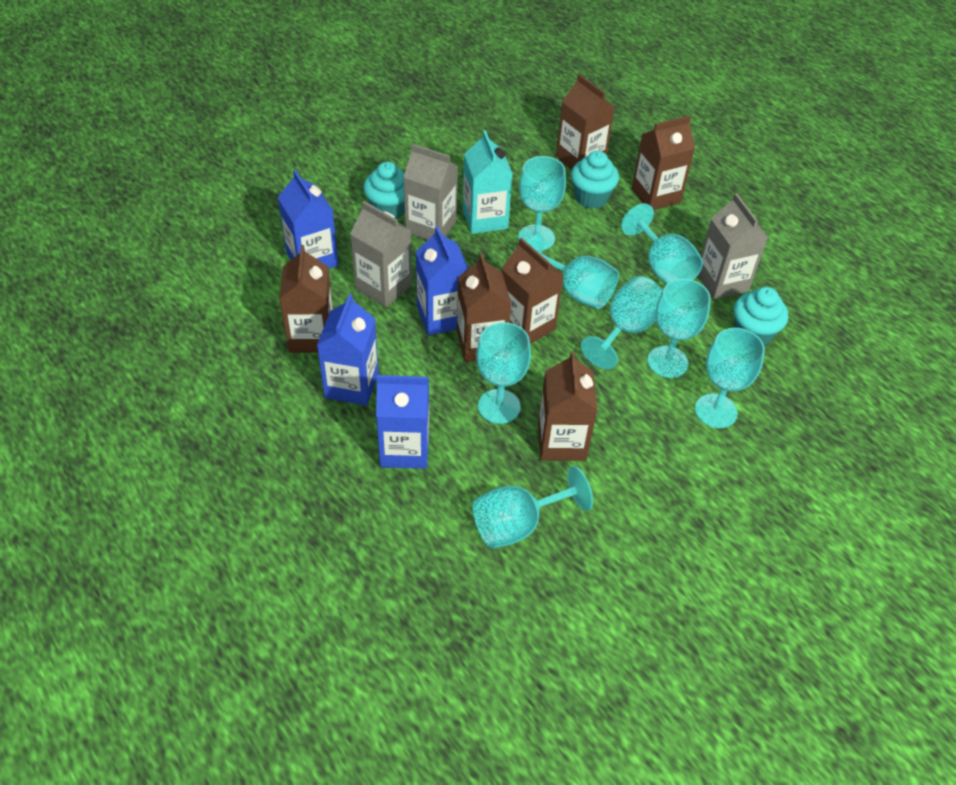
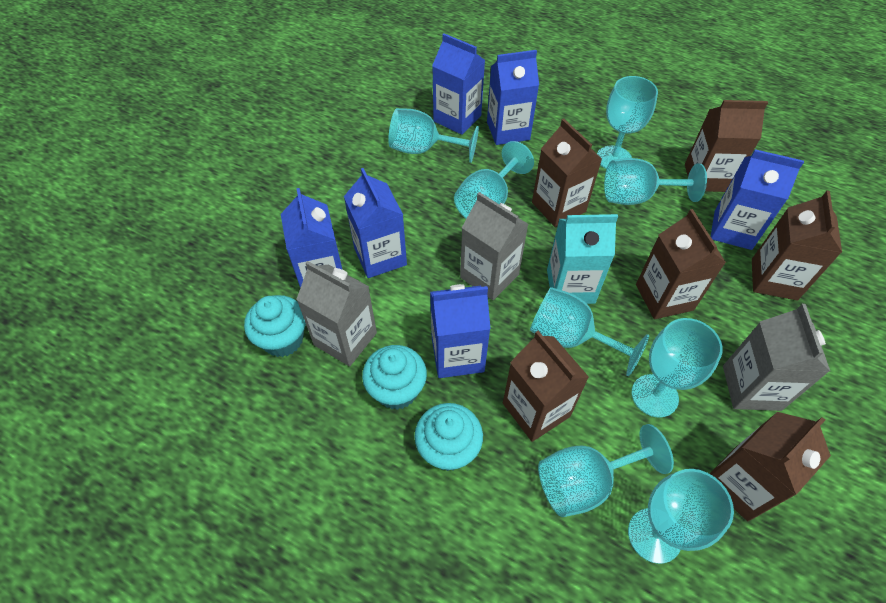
blue carton: 4 -> 6

